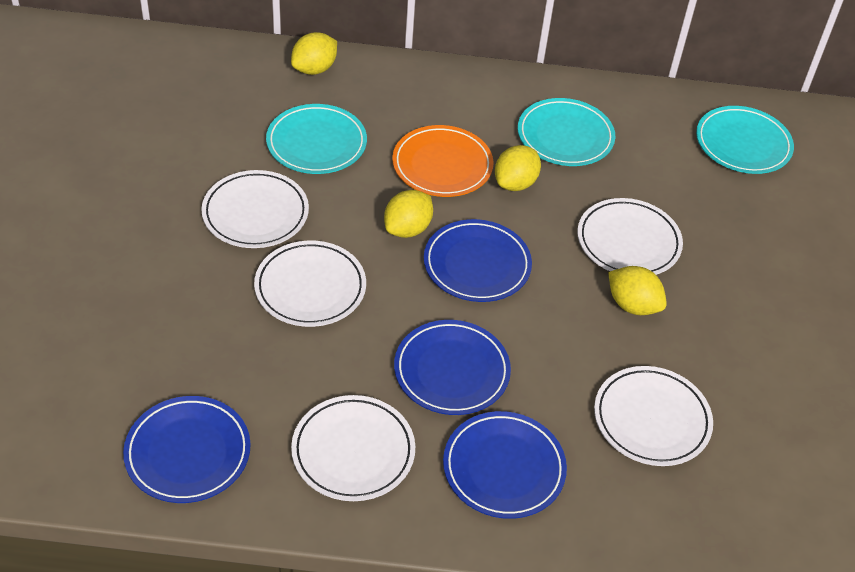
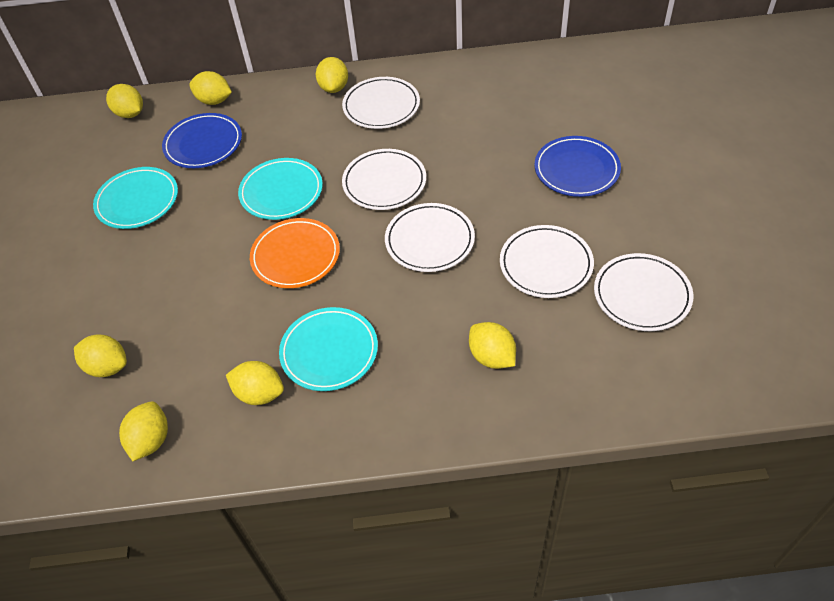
blue plate: 4 -> 2
yellow lemon: 4 -> 7

